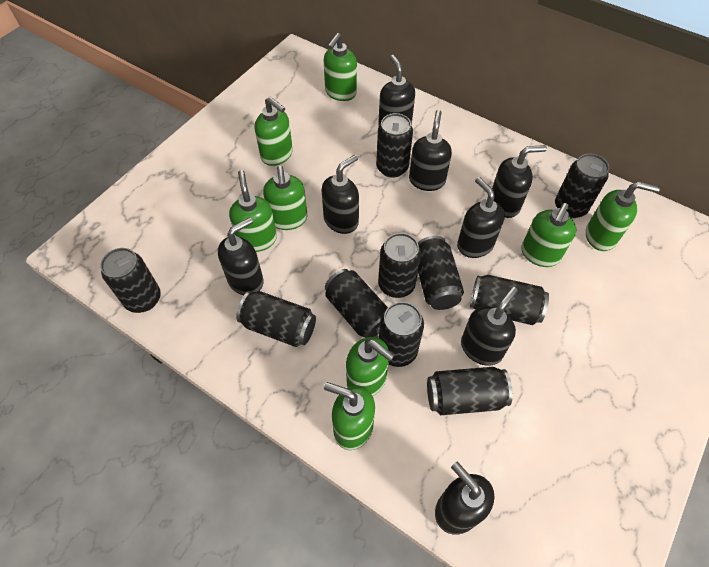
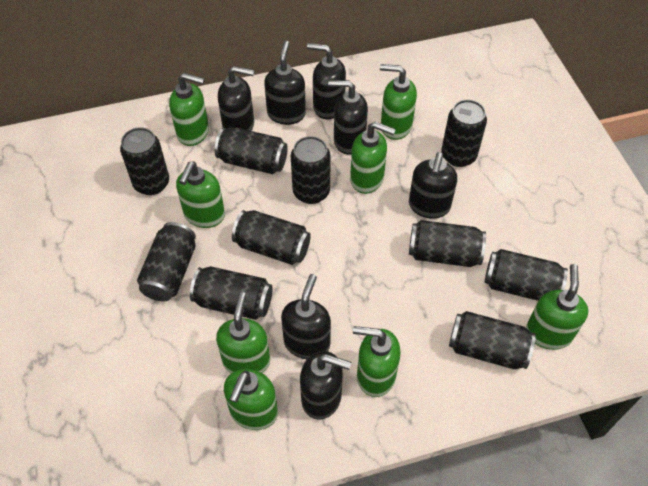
black soap dispenser: 8 -> 7

